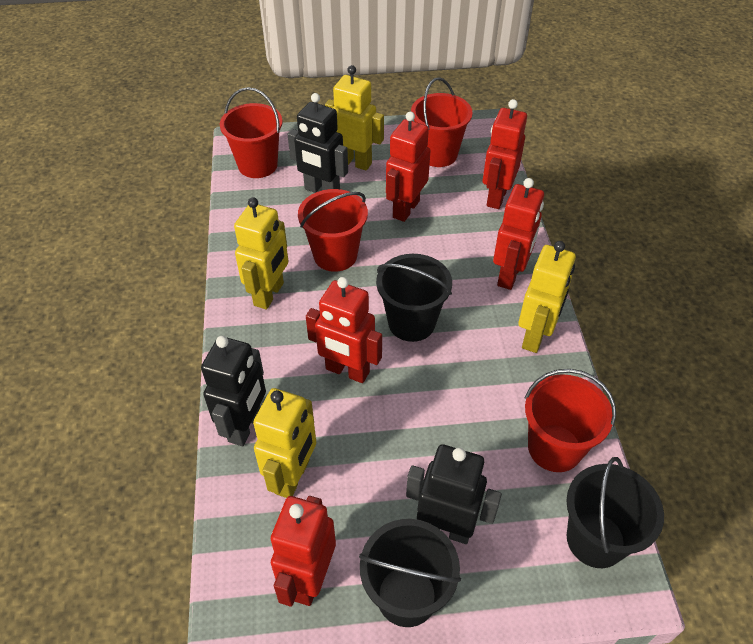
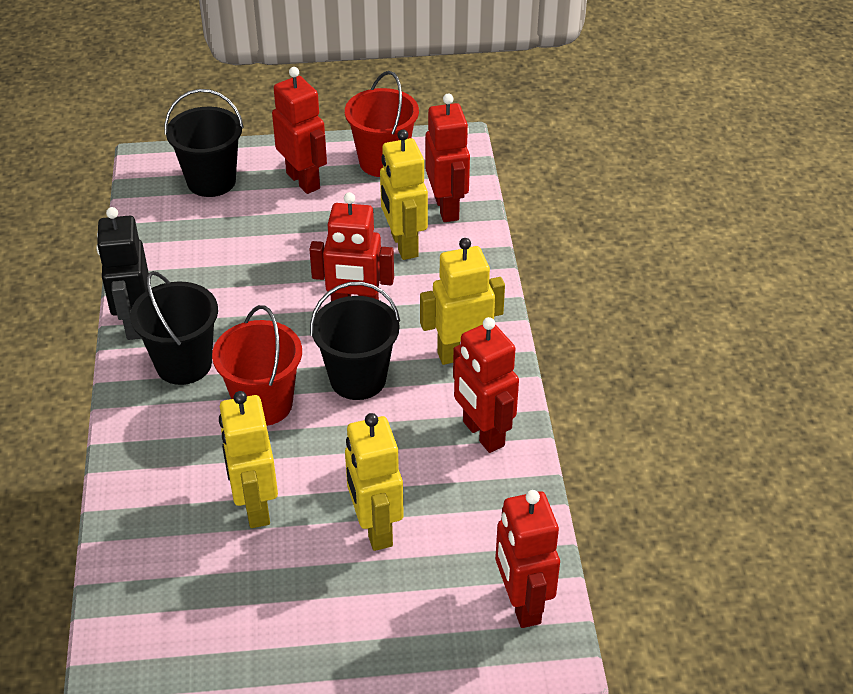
black robot: 3 -> 1
red bucket: 4 -> 2

